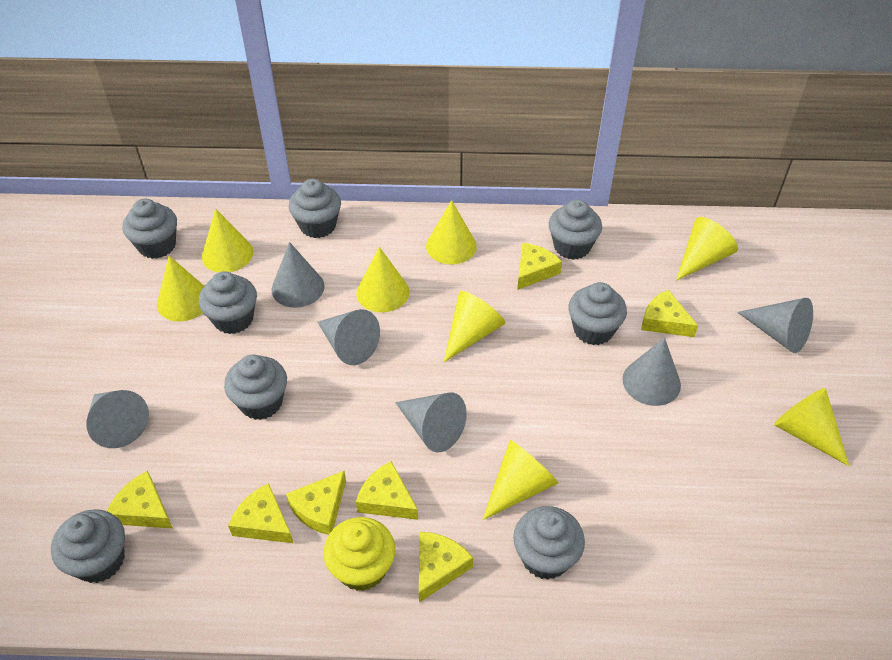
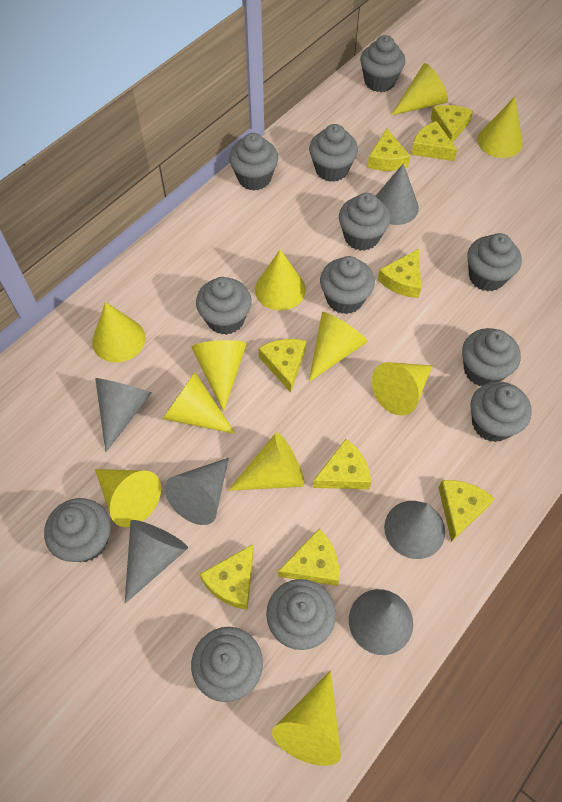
grey cupcake: 8 -> 12
yellow cheese: 7 -> 9
yellow cone: 8 -> 11
yellow cupcake: 1 -> 0

